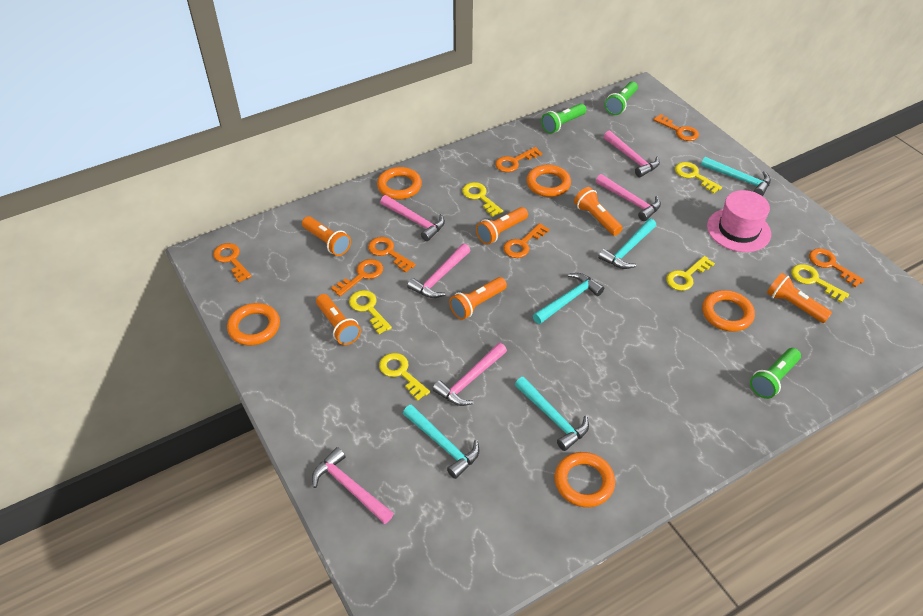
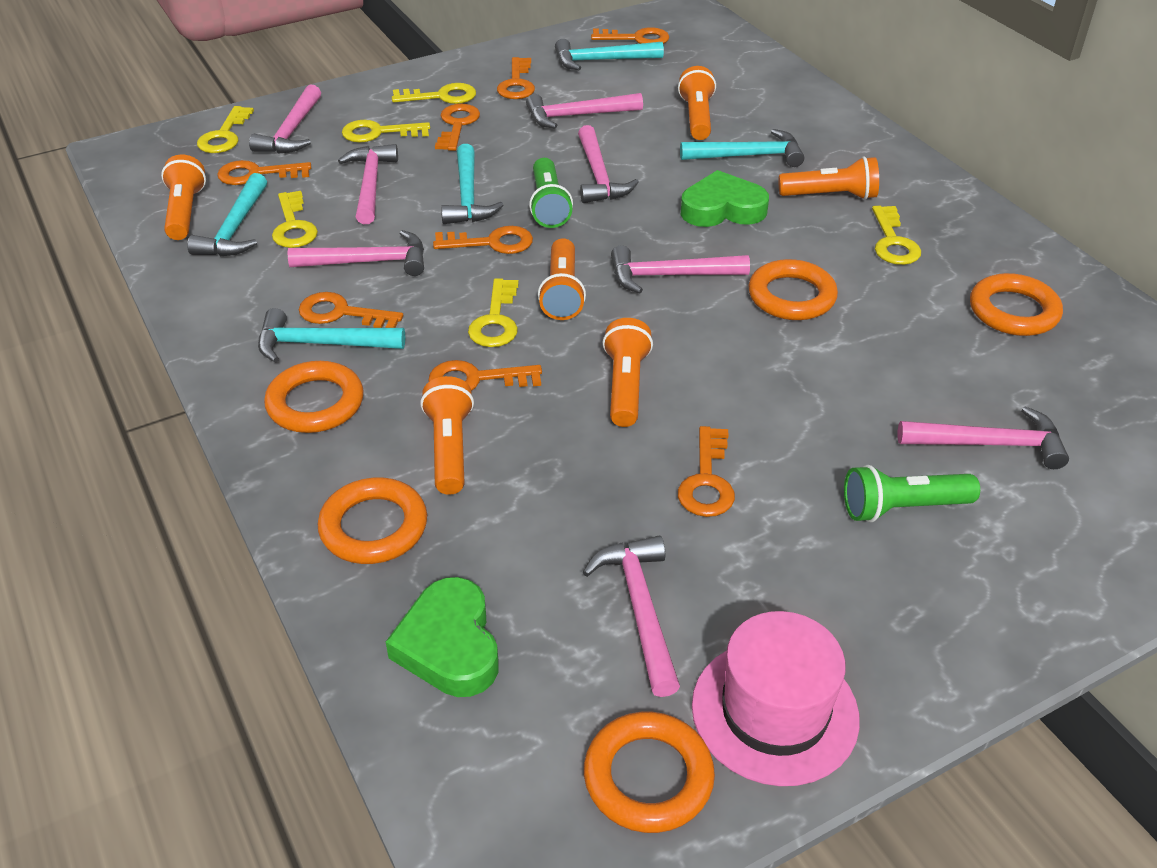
green flashlight: 3 -> 2
green heart: 0 -> 2
orange key: 7 -> 8
pink hammer: 6 -> 8

